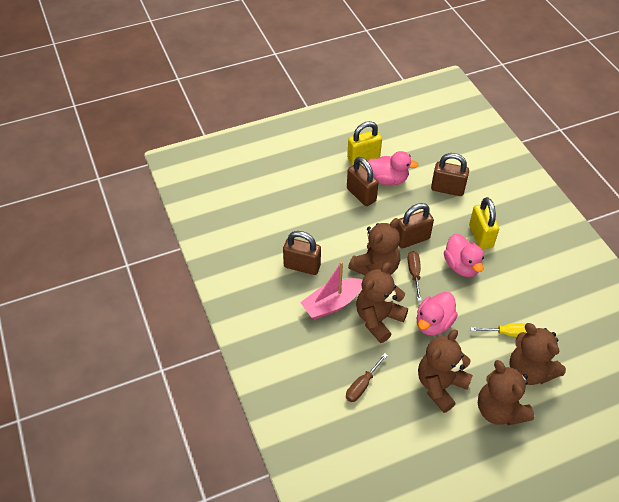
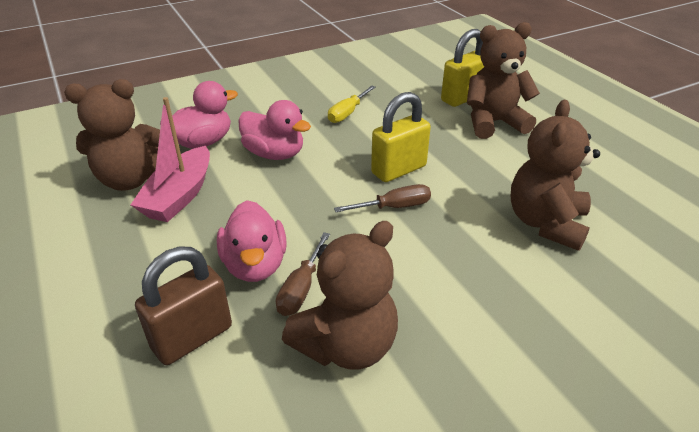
brown padlock: 4 -> 1
brown teddy bear: 5 -> 4

